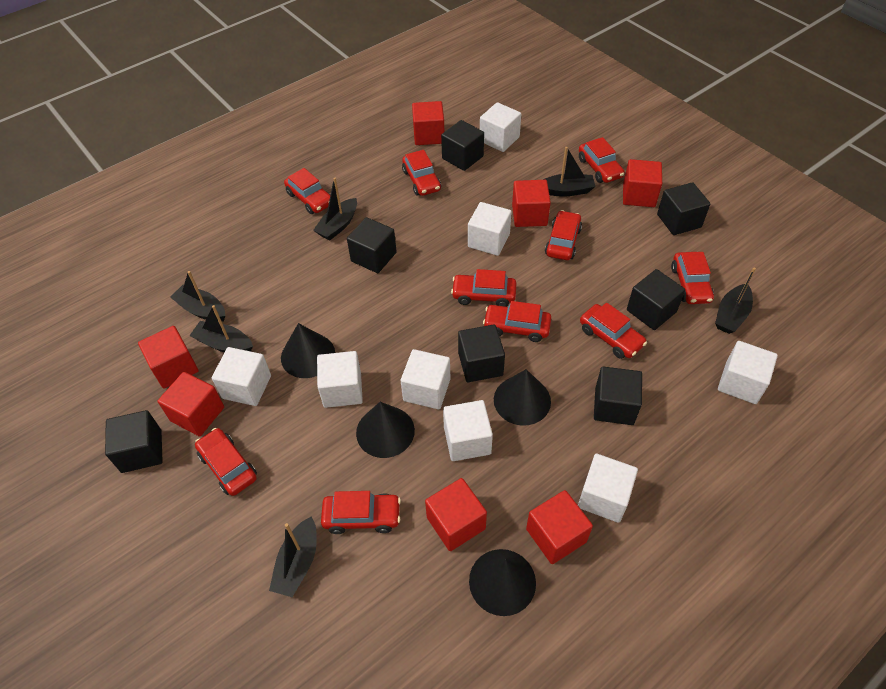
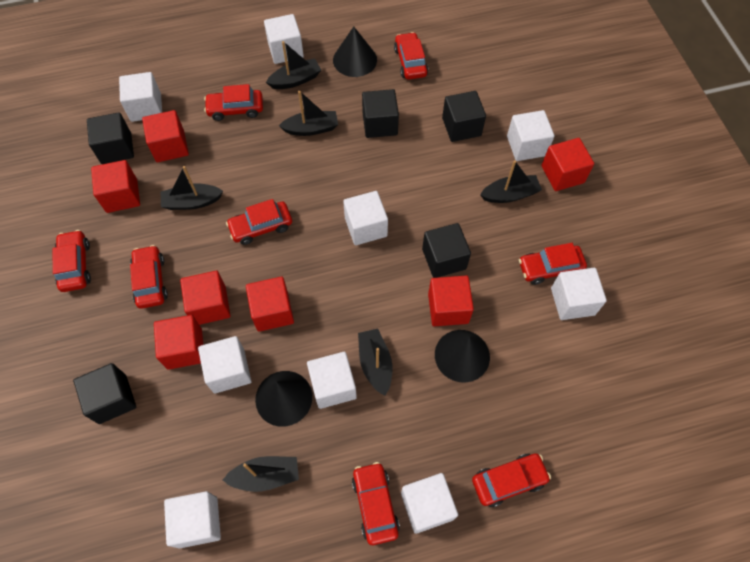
black cone: 4 -> 3
black cube: 7 -> 5
red car: 10 -> 8
white cube: 8 -> 9

